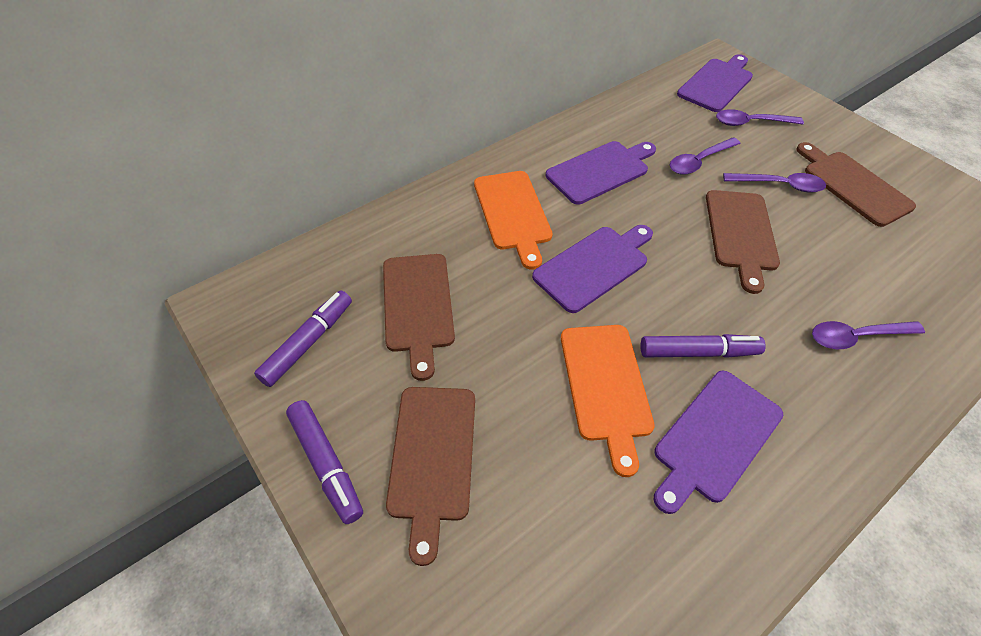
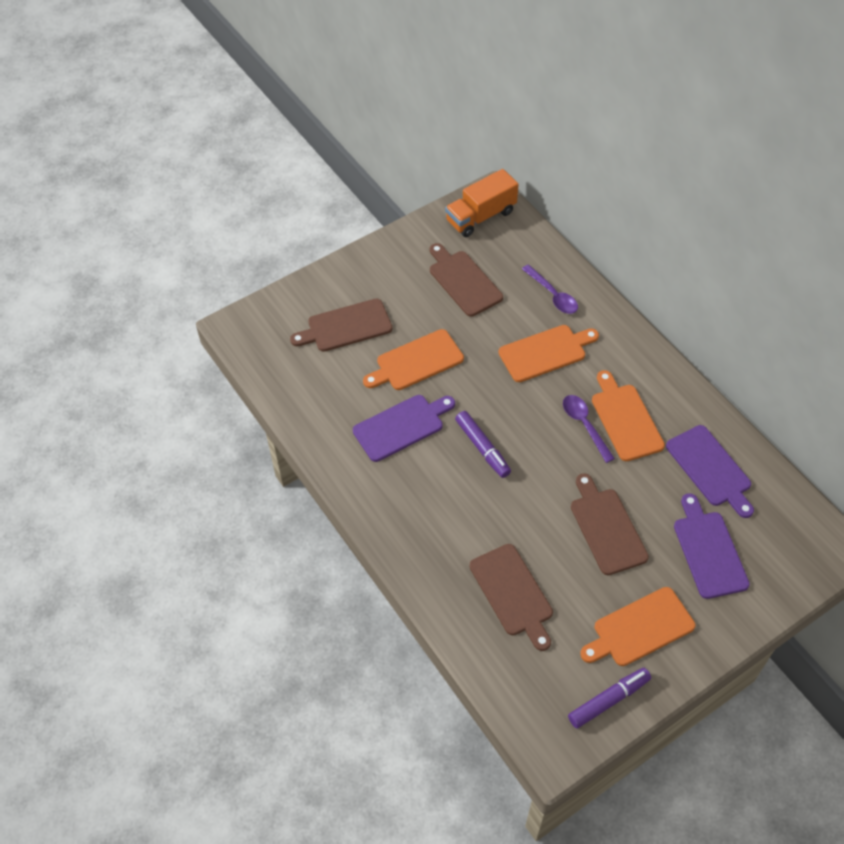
orange cutting board: 2 -> 4
orange truck: 0 -> 1
purple cutting board: 4 -> 3
purple marker: 3 -> 2
purple spoon: 4 -> 2

